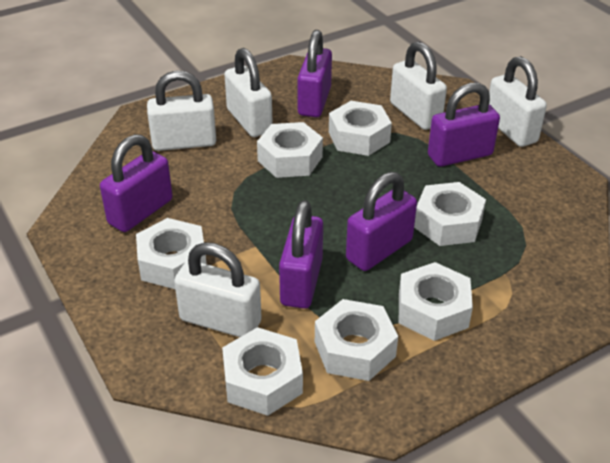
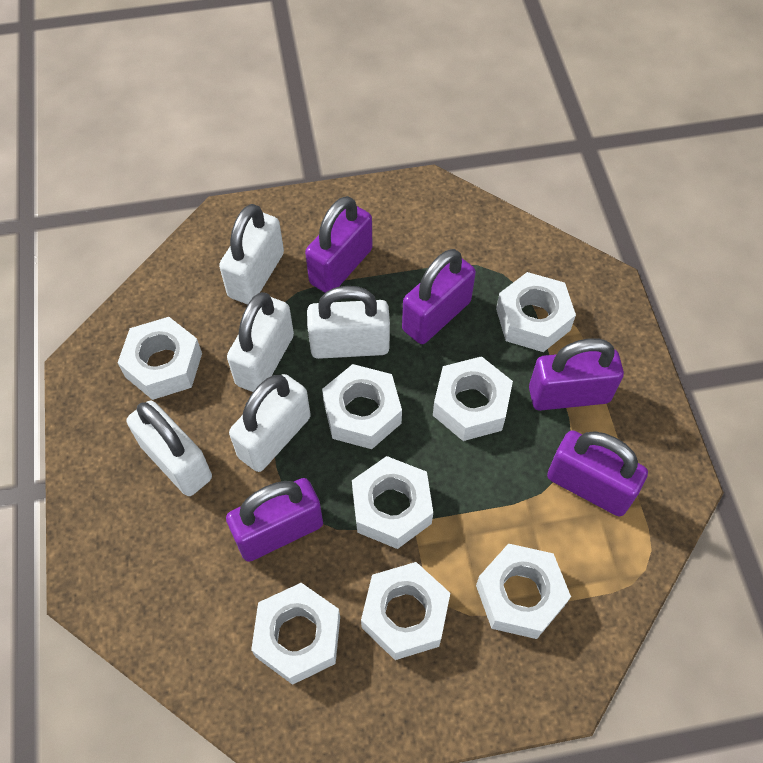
white nut: 7 -> 8

